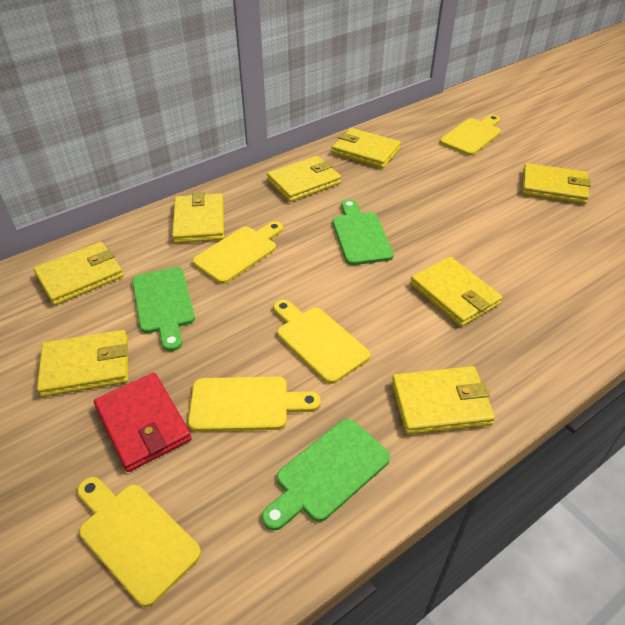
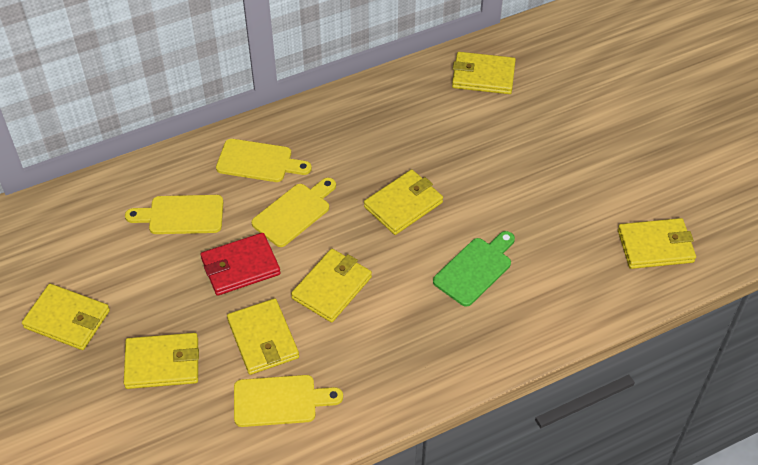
green cutting board: 3 -> 1
yellow cutting board: 5 -> 4
yellow wallet: 8 -> 7

